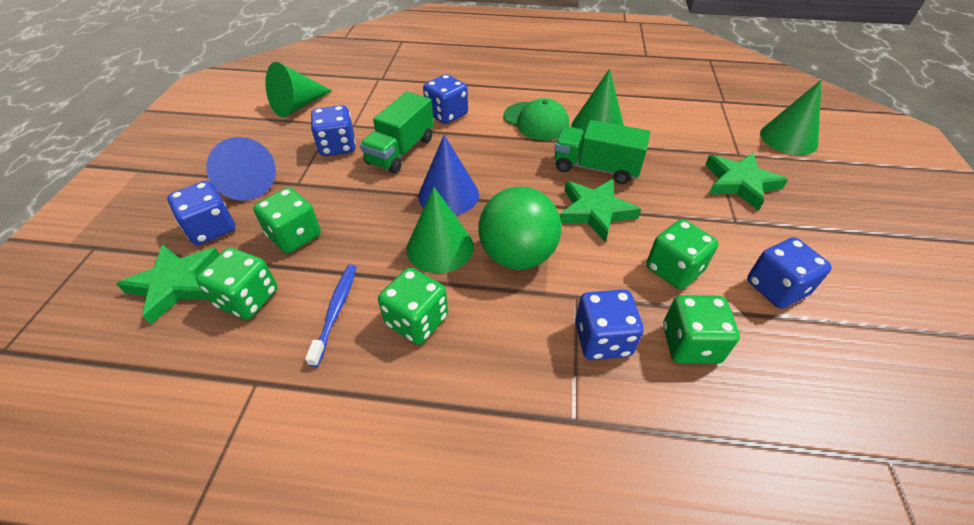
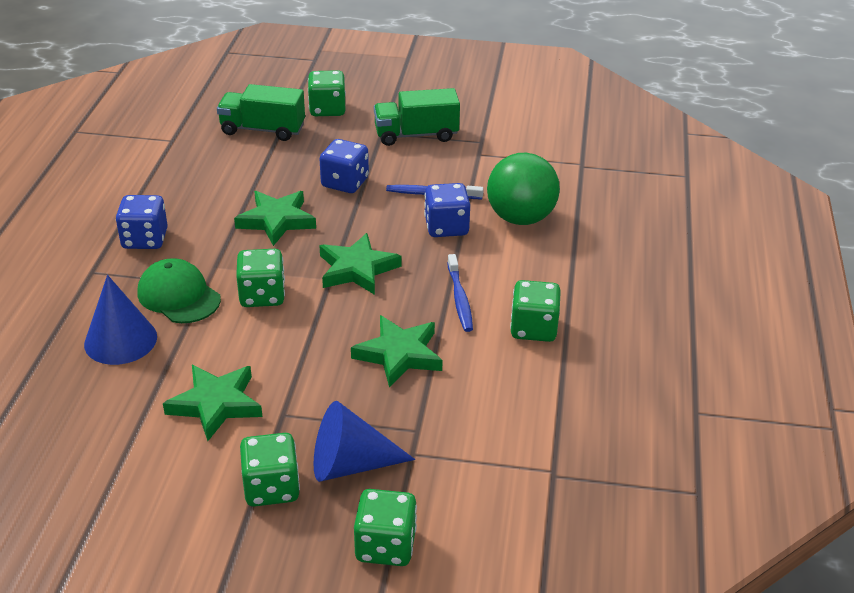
blue dice: 5 -> 3
blue toothbrush: 1 -> 2
green cone: 4 -> 0
green star: 3 -> 4

